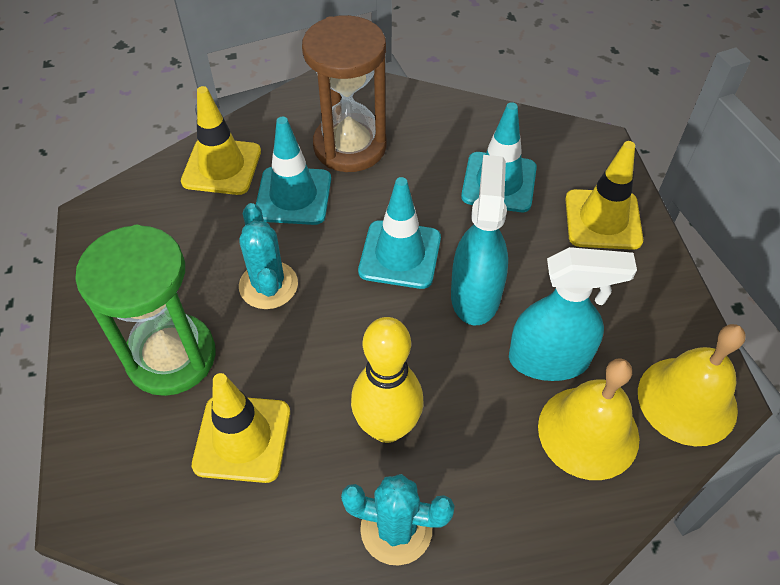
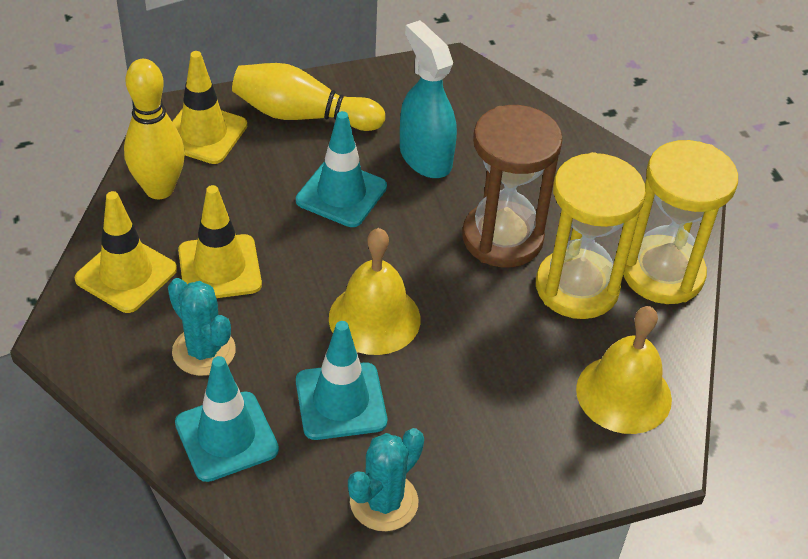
green hourglass: 1 -> 0
turquoise spray bottle: 2 -> 1
yellow bowling pin: 1 -> 2
yellow hourglass: 0 -> 2

